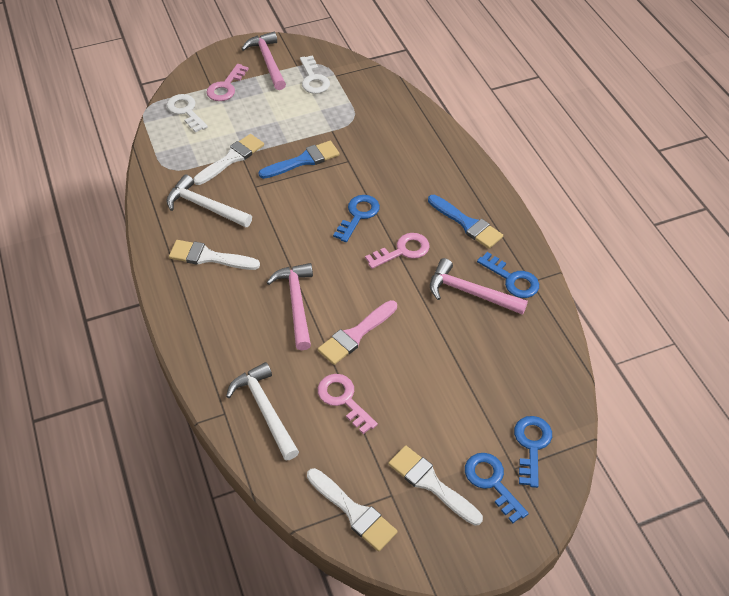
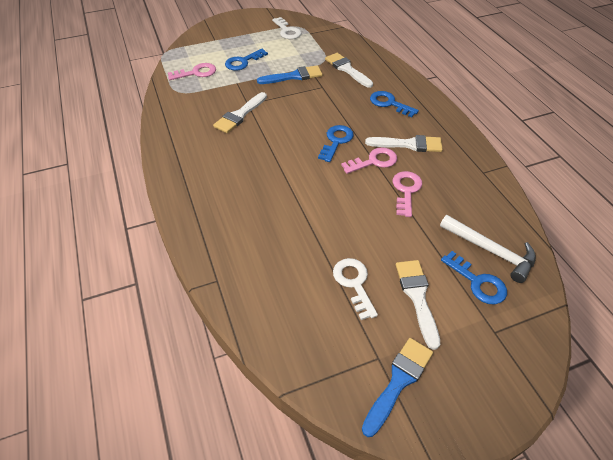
pink brush: 1 -> 0
pink hammer: 3 -> 0
white hammer: 2 -> 1

